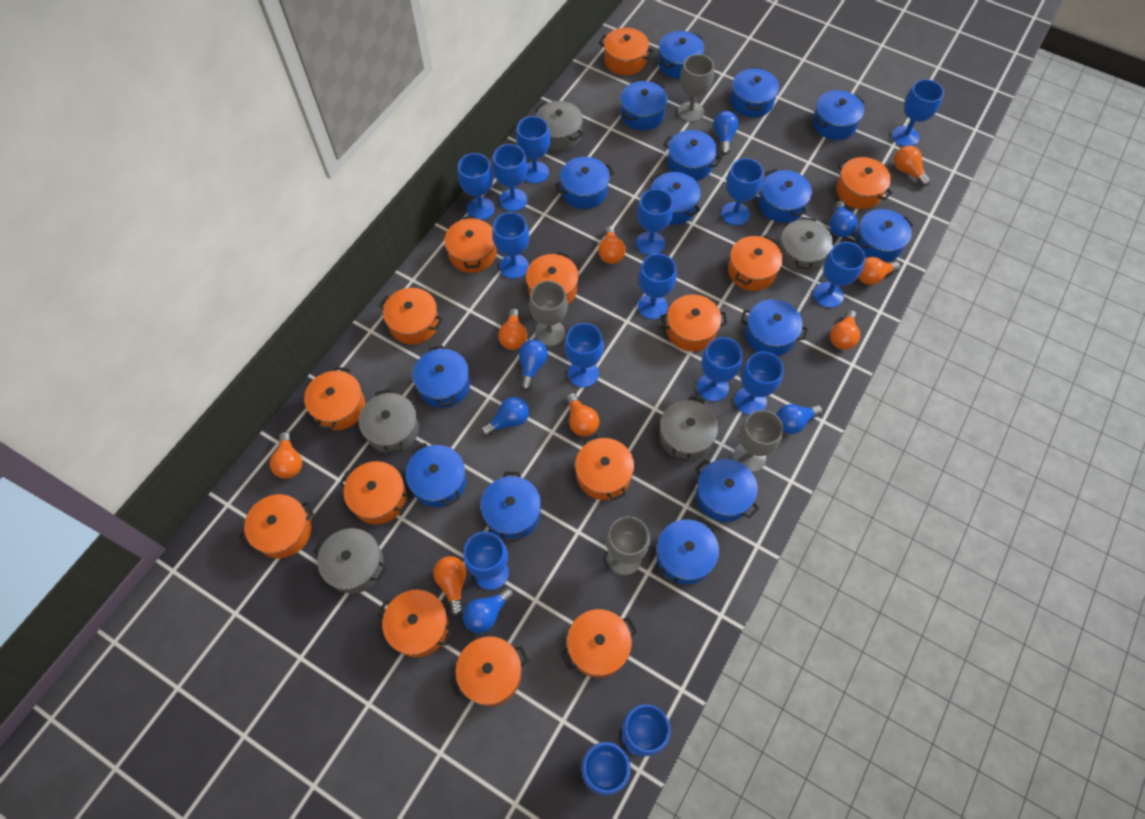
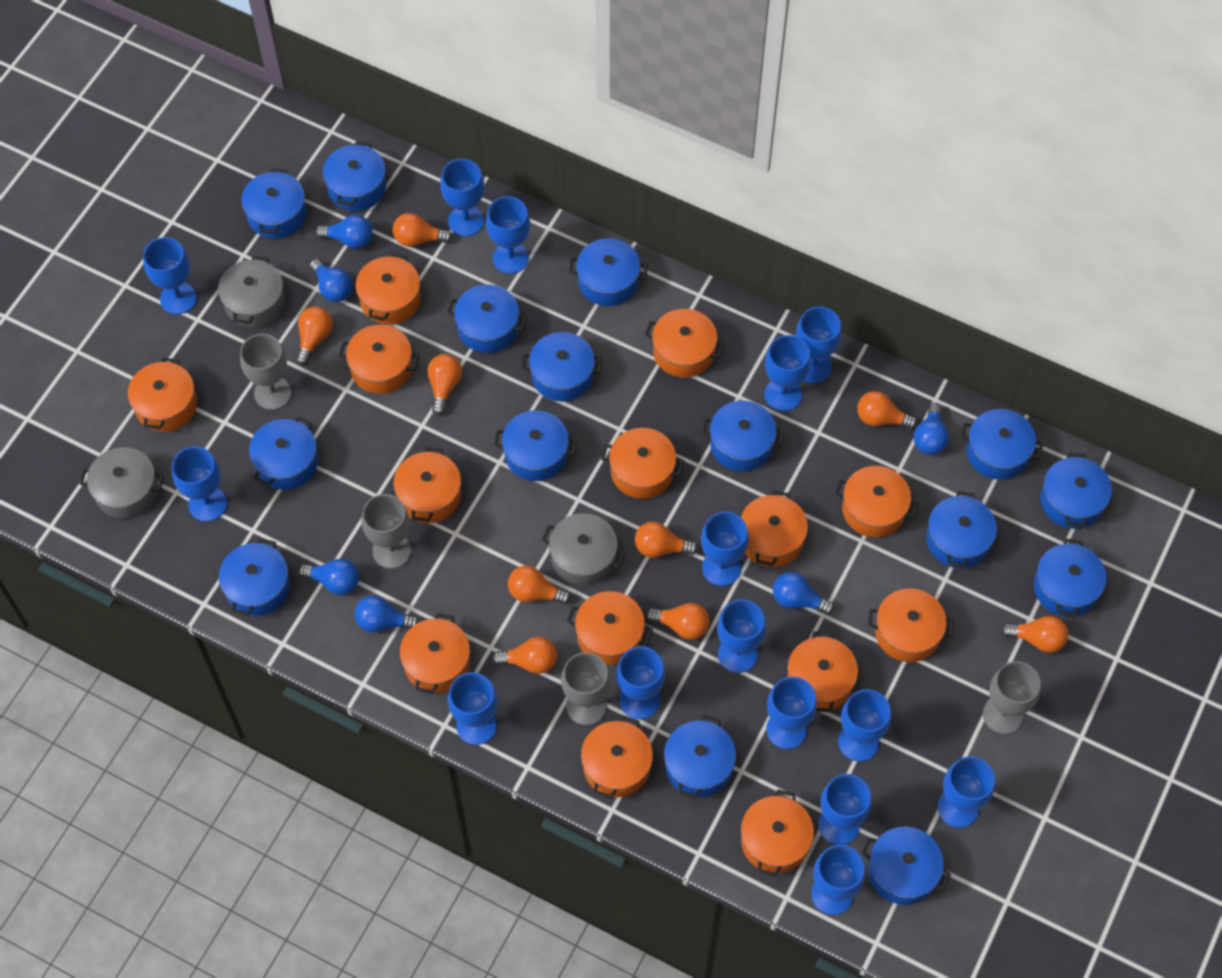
grey pot: 5 -> 3
orange light bulb: 8 -> 9

